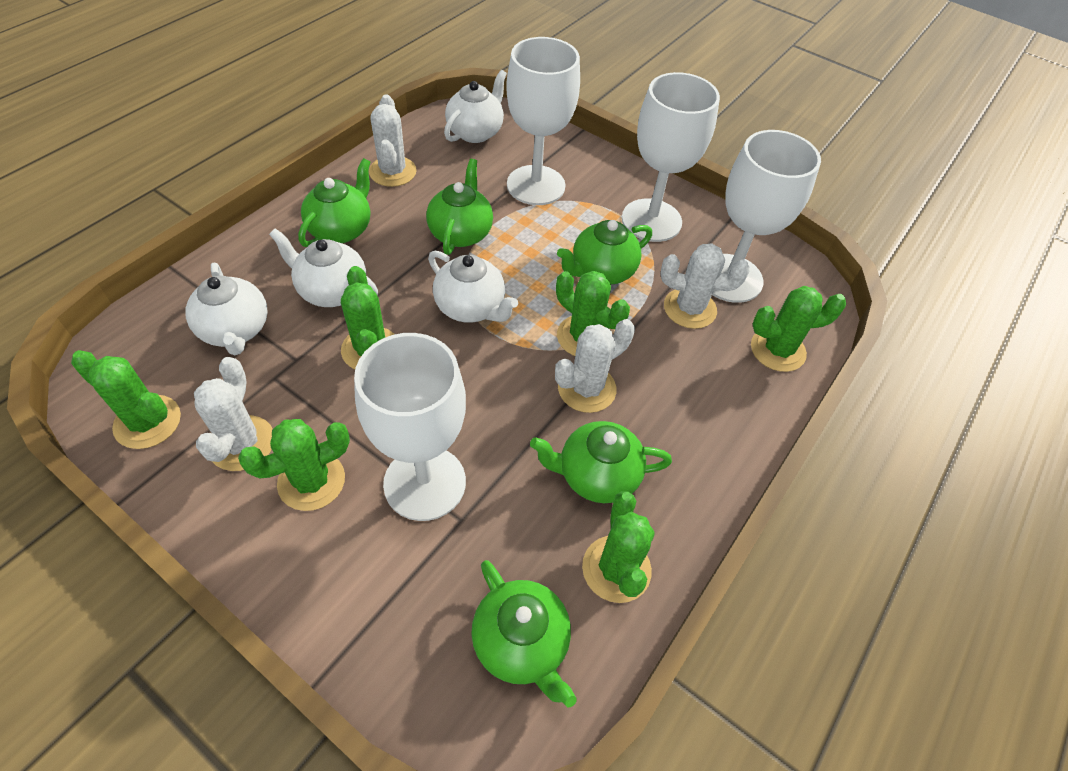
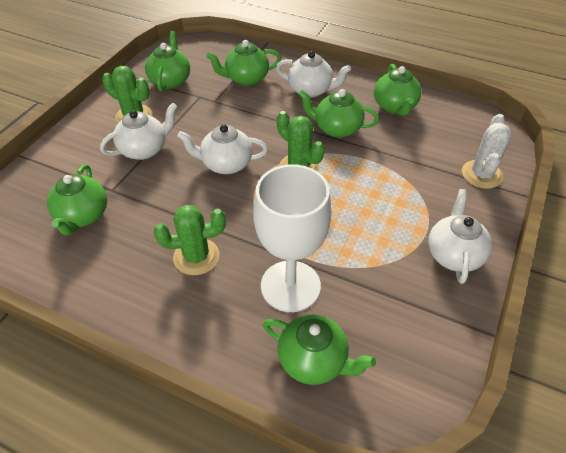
green cactus: 6 -> 3
green teapot: 5 -> 6
white cactus: 4 -> 1
white goblet: 4 -> 1

